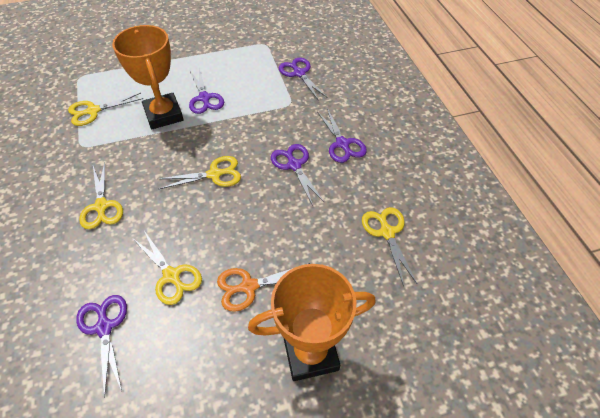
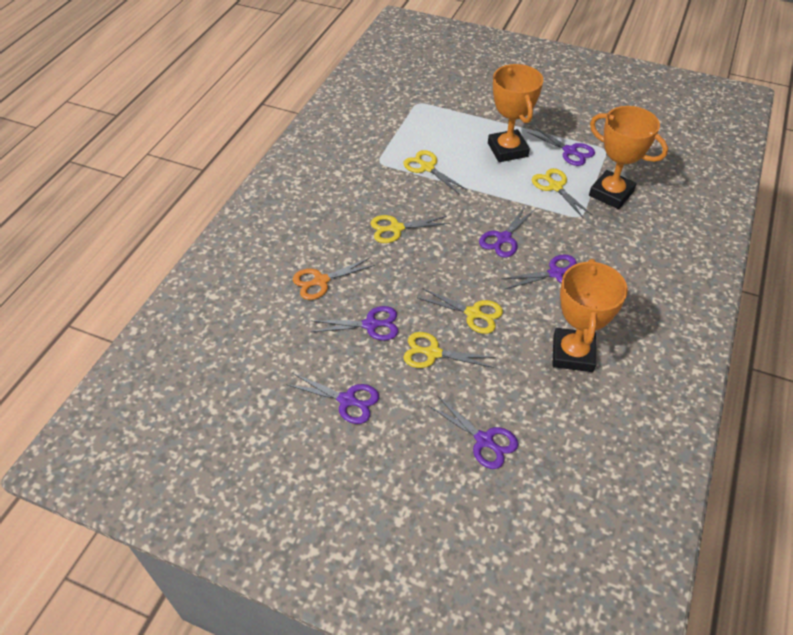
orange trophy: 2 -> 3
purple scissors: 5 -> 6

